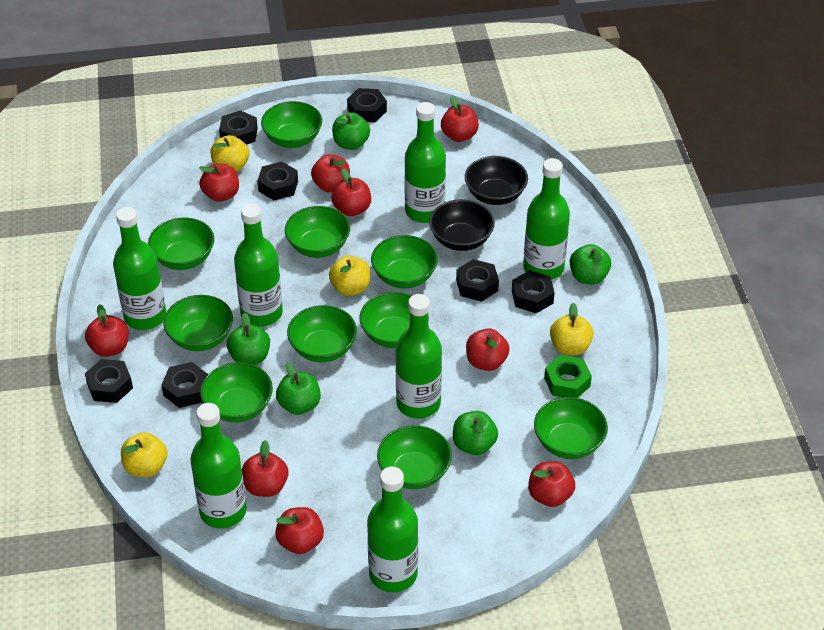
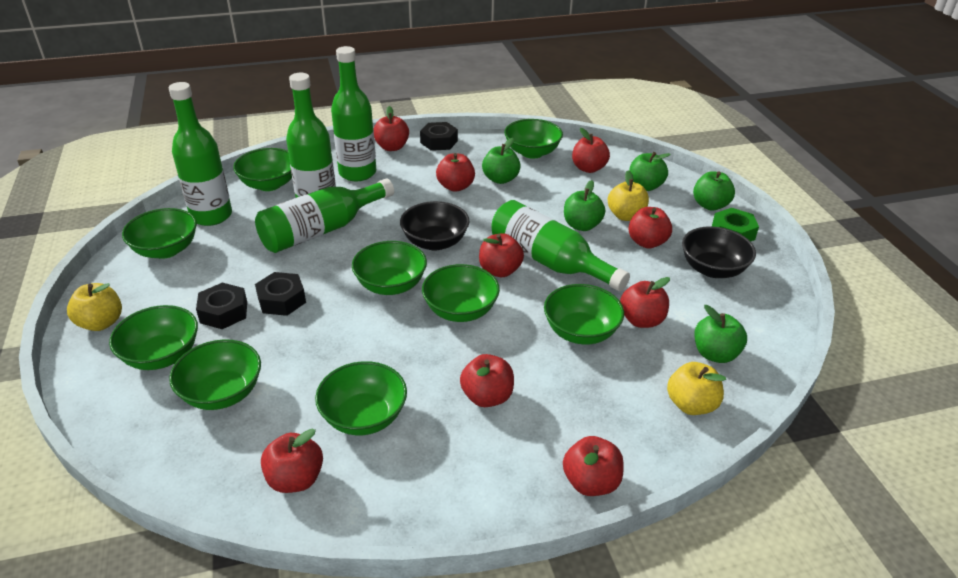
black nut: 7 -> 3
green bottle: 7 -> 5
green bowl: 10 -> 9
yellow apple: 4 -> 3

